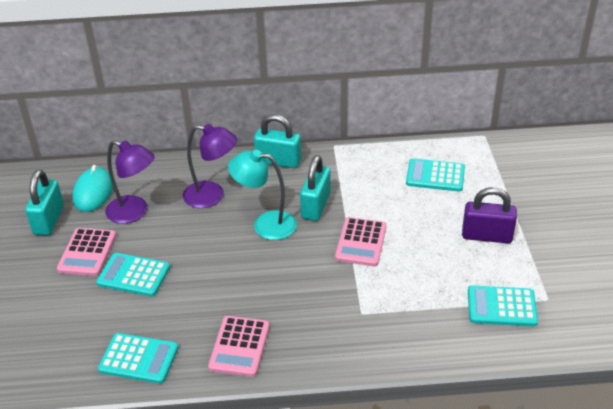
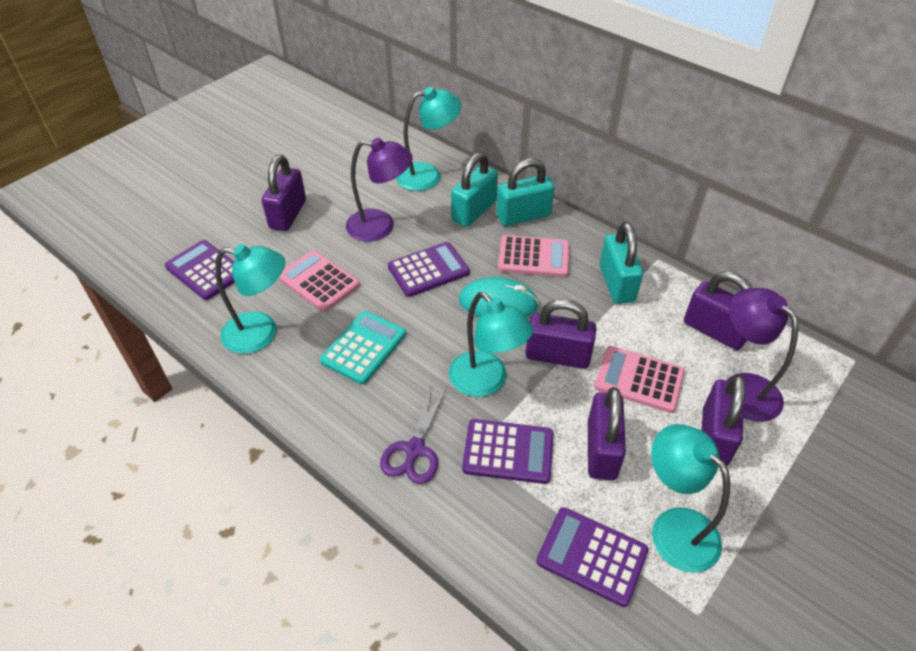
purple calculator: 0 -> 4
purple padlock: 1 -> 5
purple scissors: 0 -> 1
turquoise calculator: 4 -> 1
turquoise lamp: 1 -> 4

